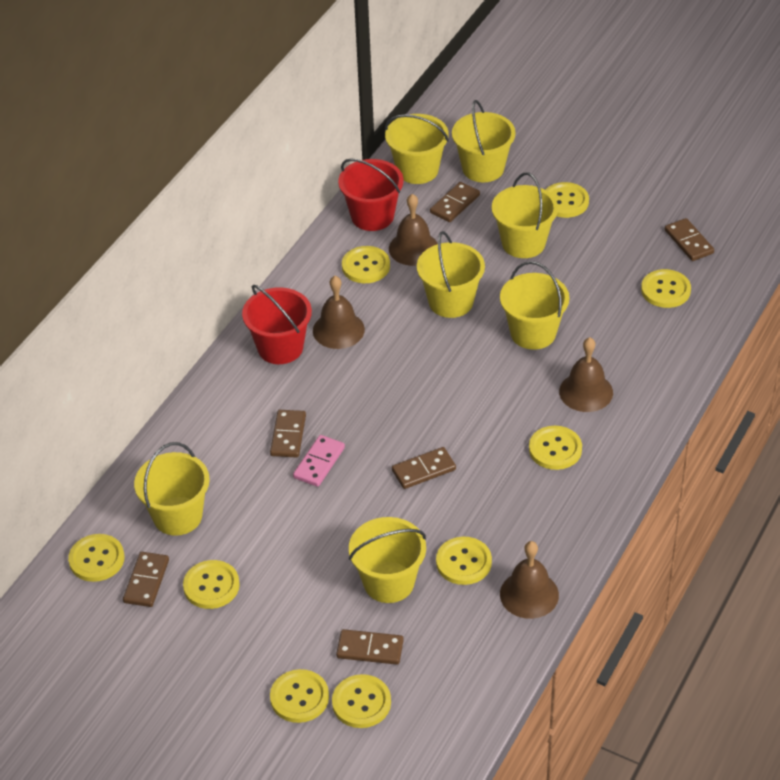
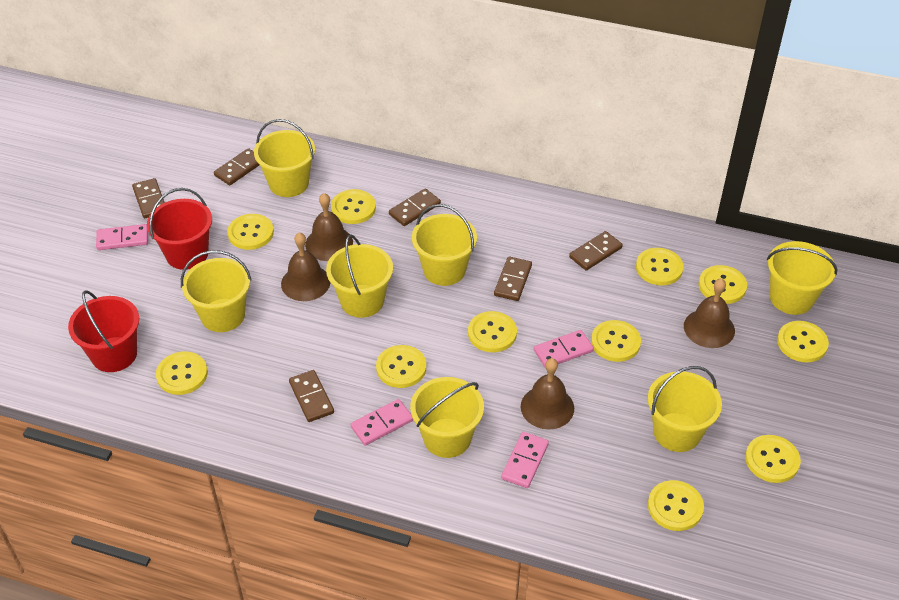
pink domino: 1 -> 4
yellow button: 9 -> 11

